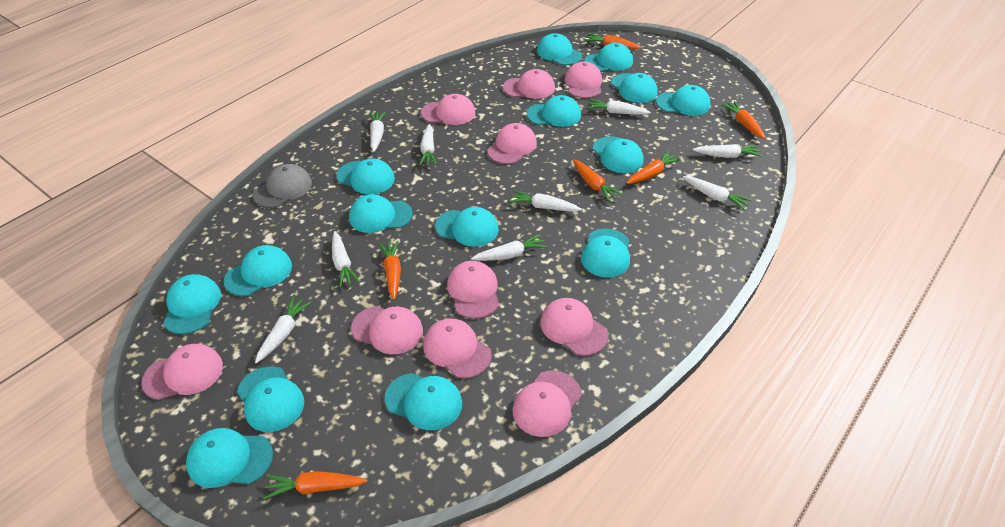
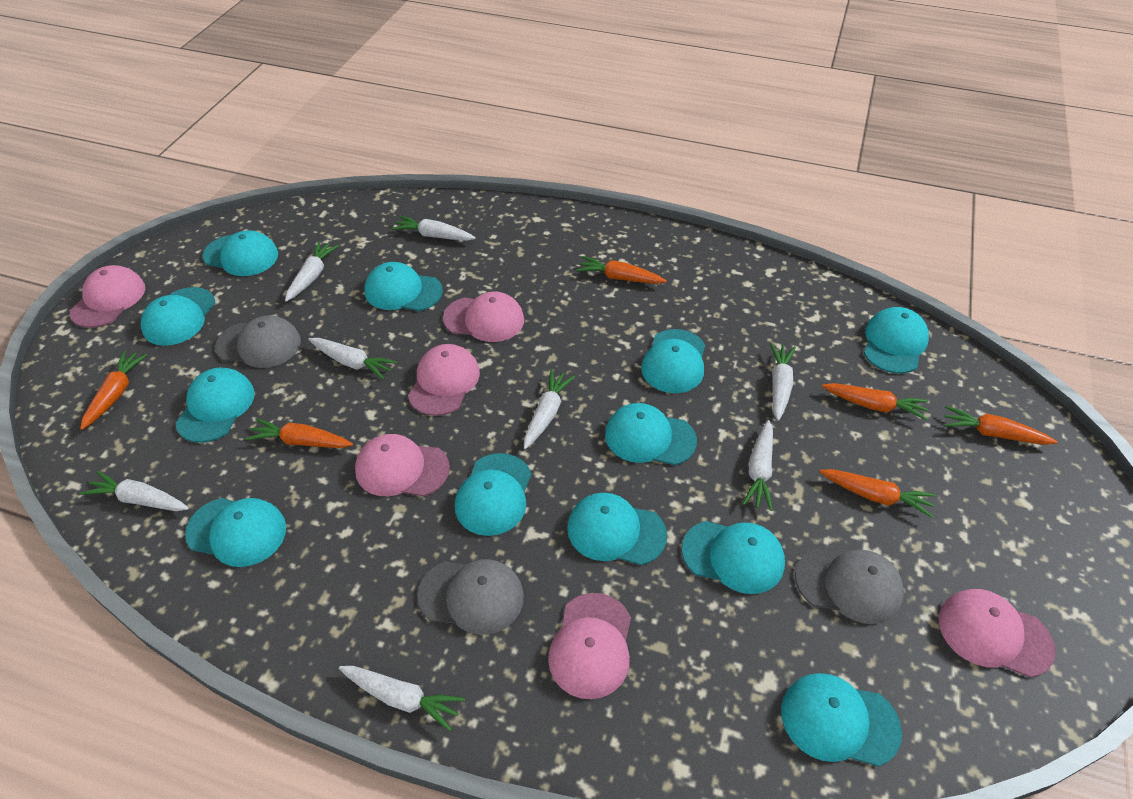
grey cap: 1 -> 3
pink cap: 10 -> 6
turquoise cap: 15 -> 12
white carrot: 9 -> 8

